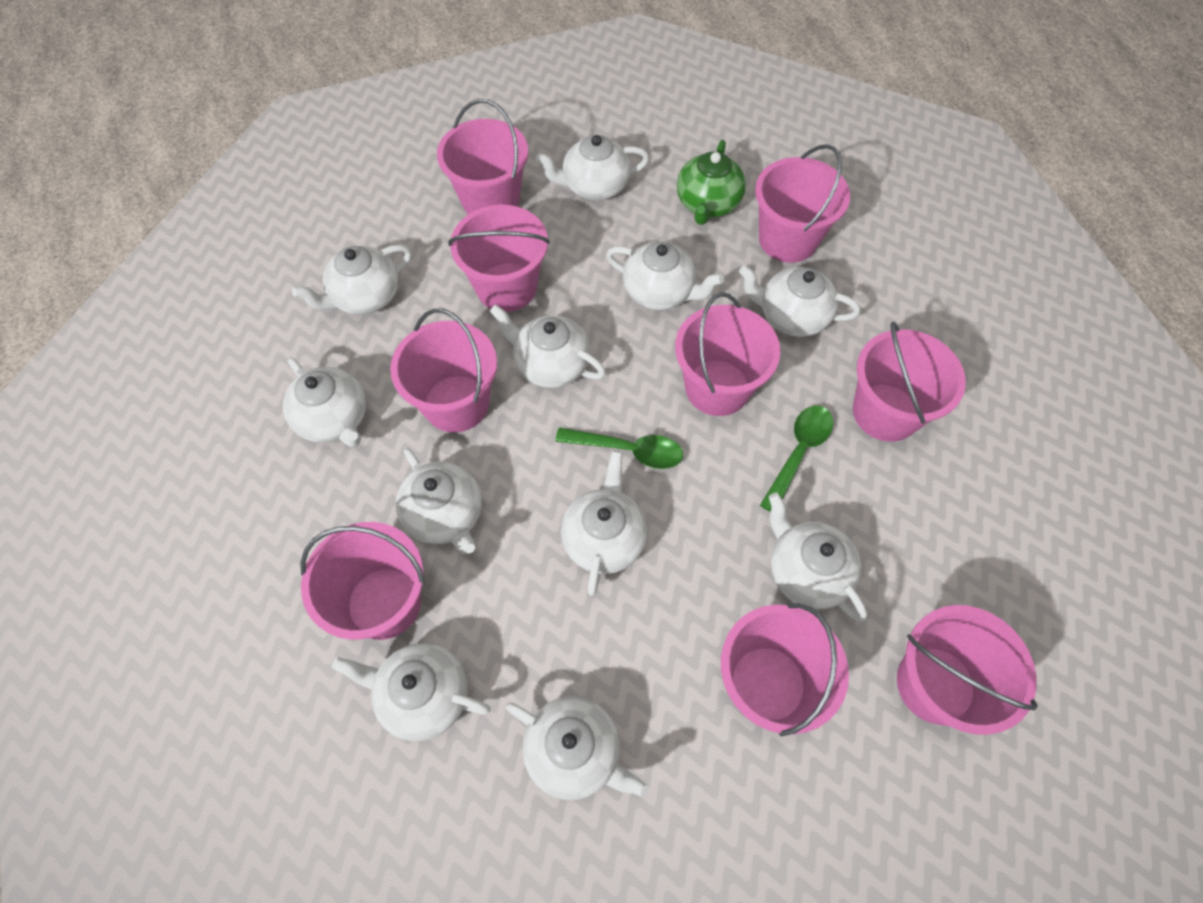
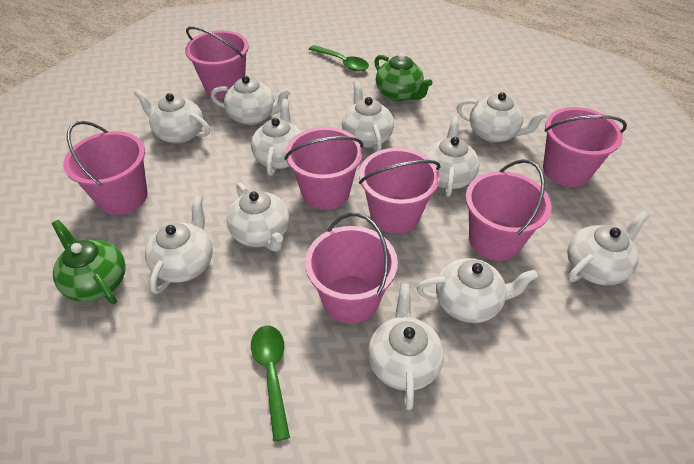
green teapot: 1 -> 2
pink bucket: 9 -> 7

